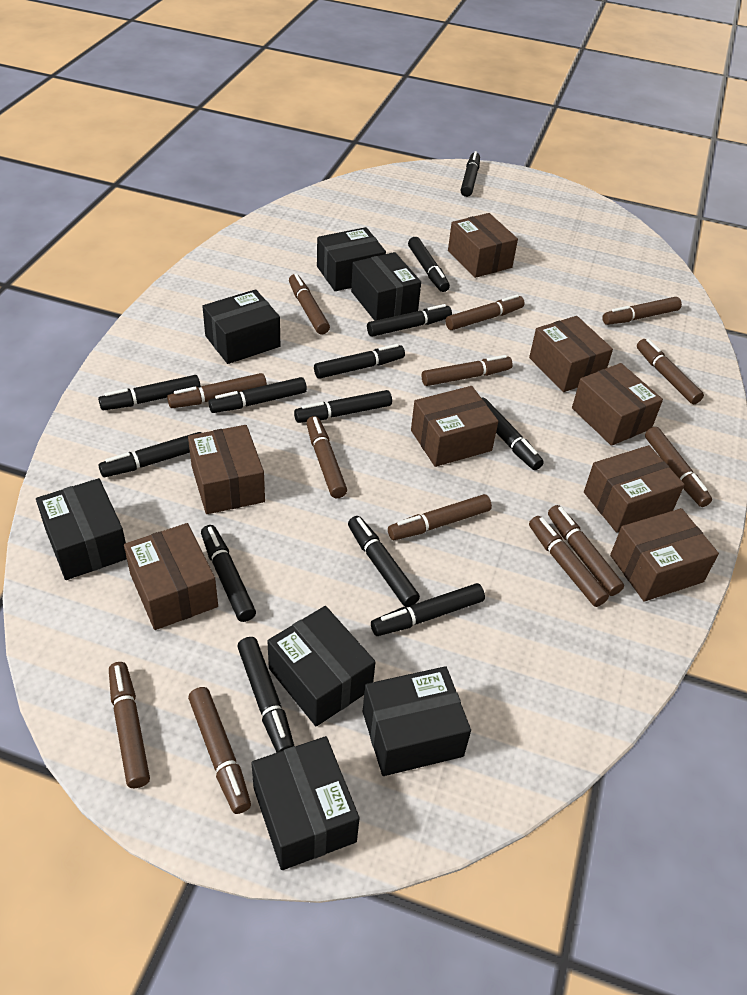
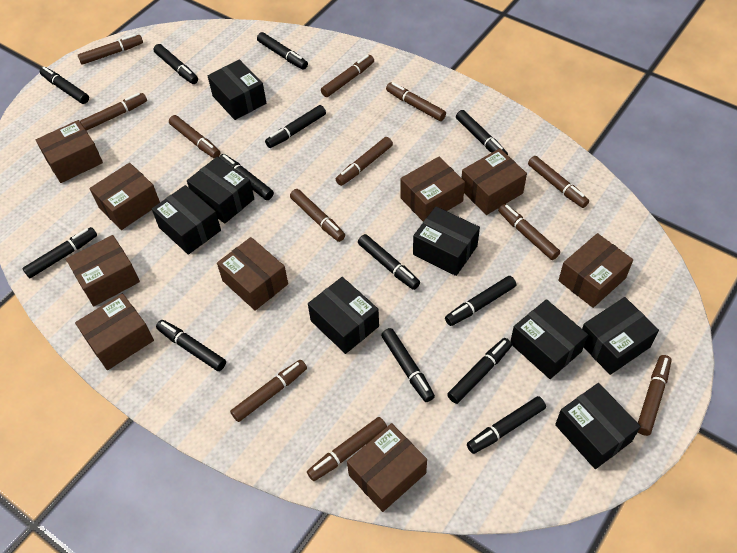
black box: 7 -> 8
brown box: 8 -> 9
brown marker: 13 -> 12

